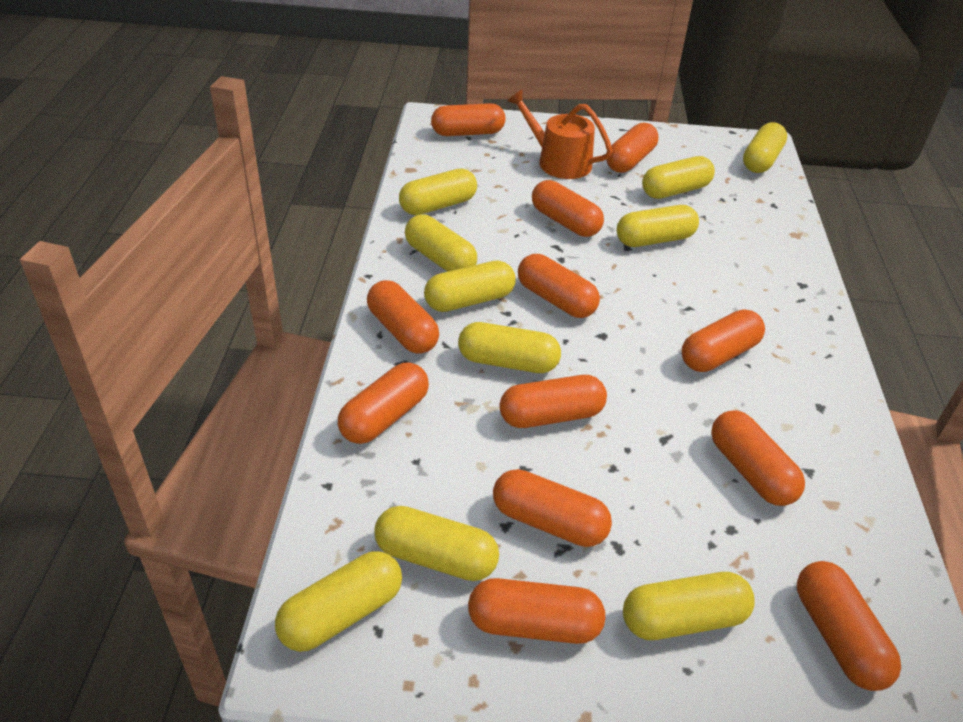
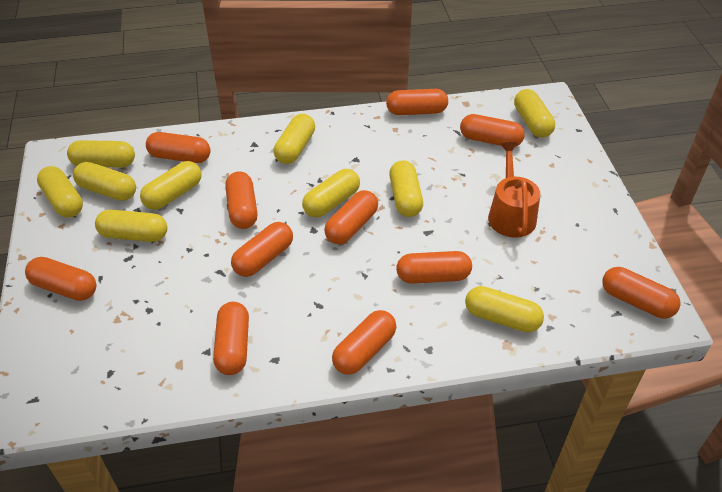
orange capsule: 12 -> 11

